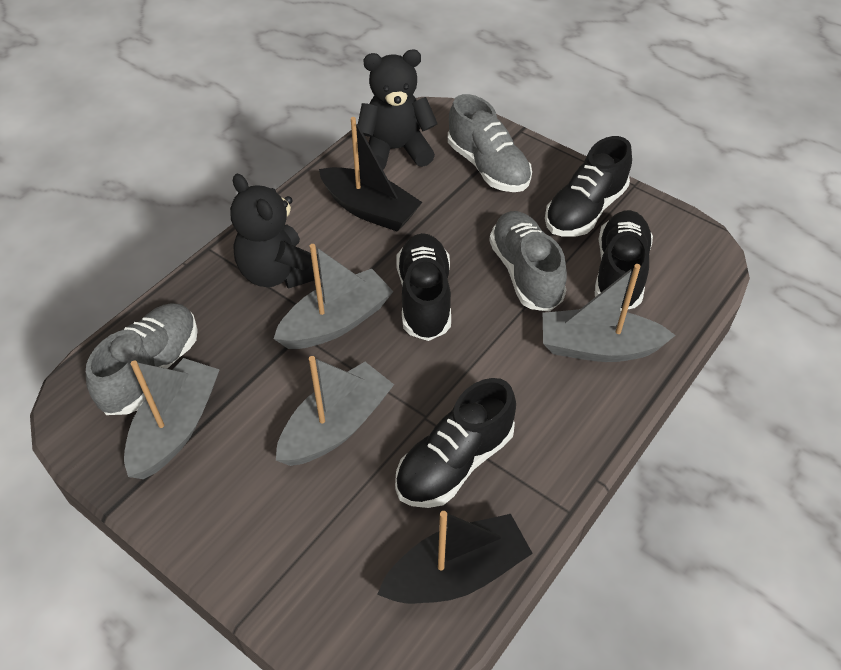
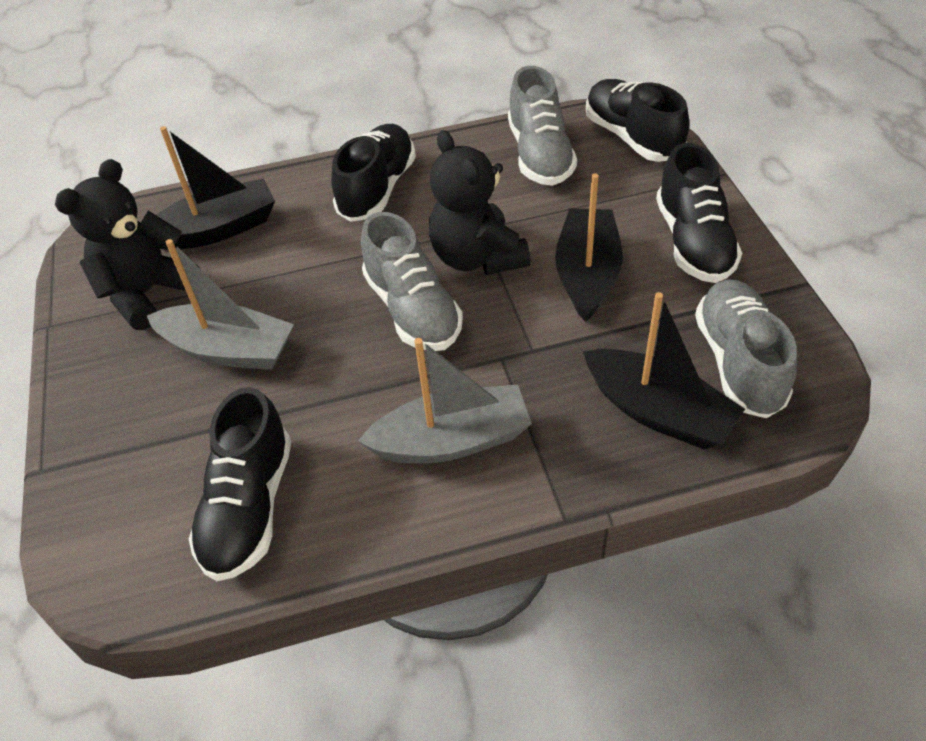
black boat: 2 -> 3
grey boat: 4 -> 2

